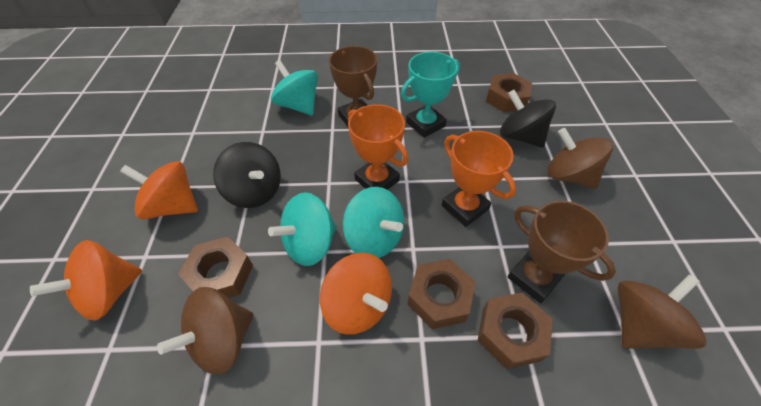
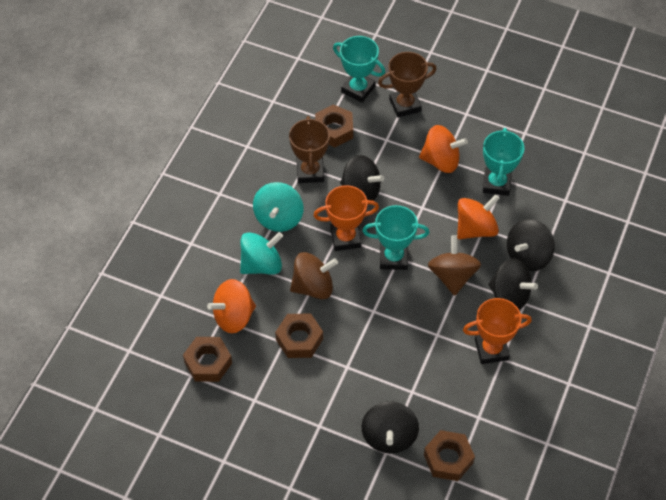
black spinning top: 2 -> 4
brown spinning top: 3 -> 2
turquoise spinning top: 3 -> 2
turquoise trophy: 1 -> 3

